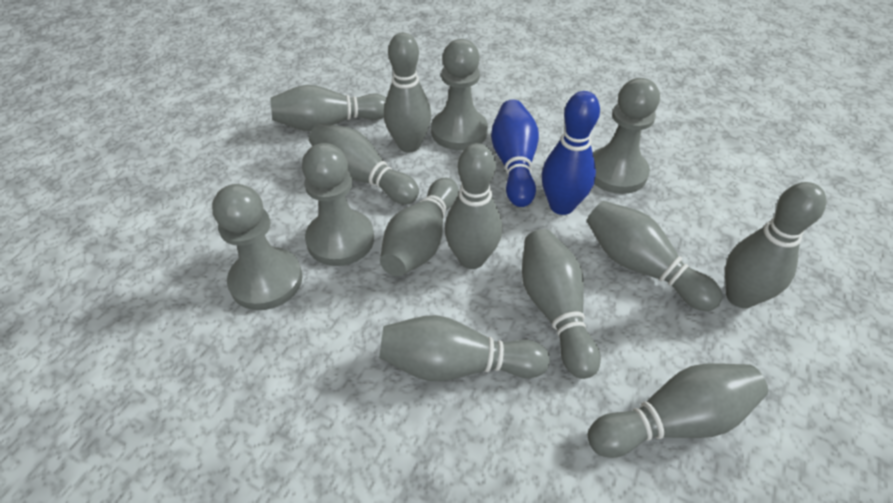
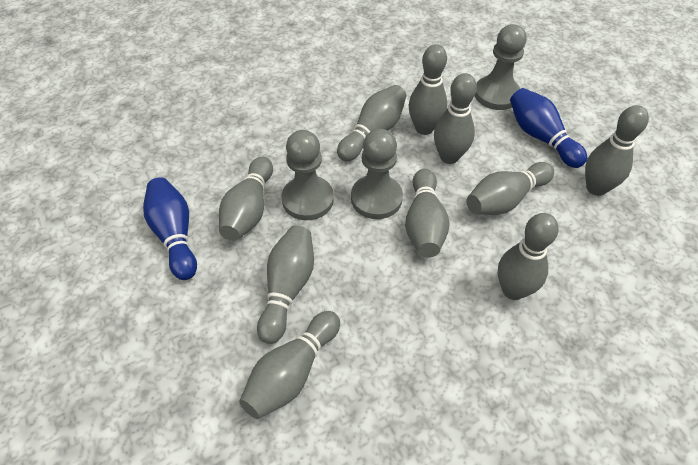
grey pawn: 4 -> 3

